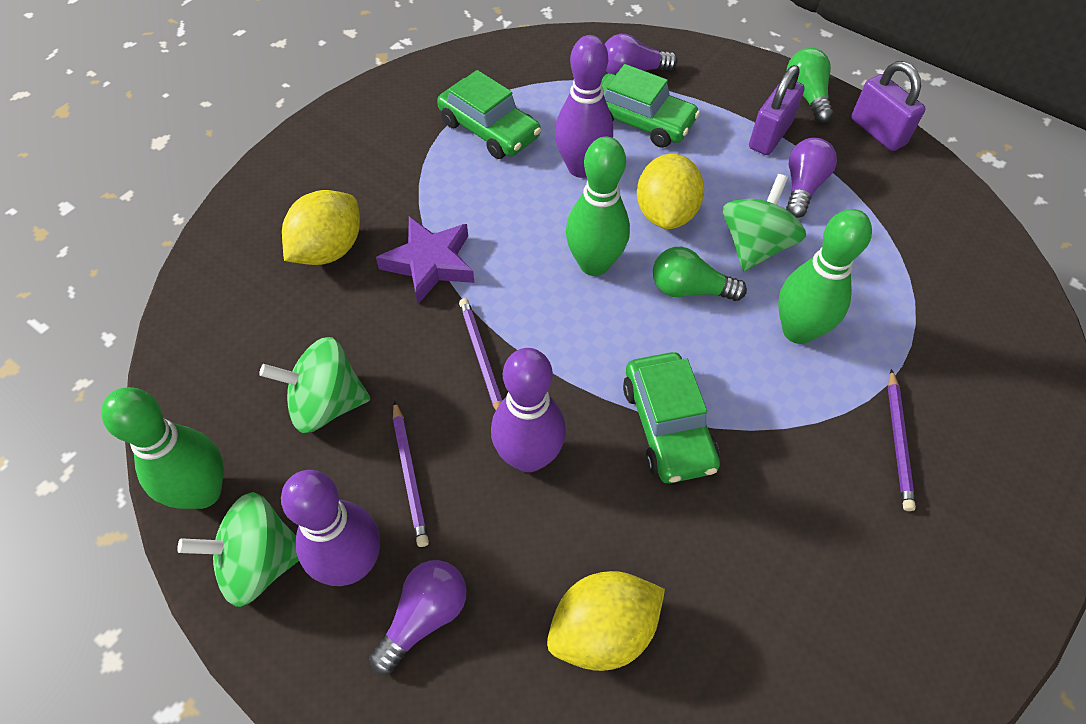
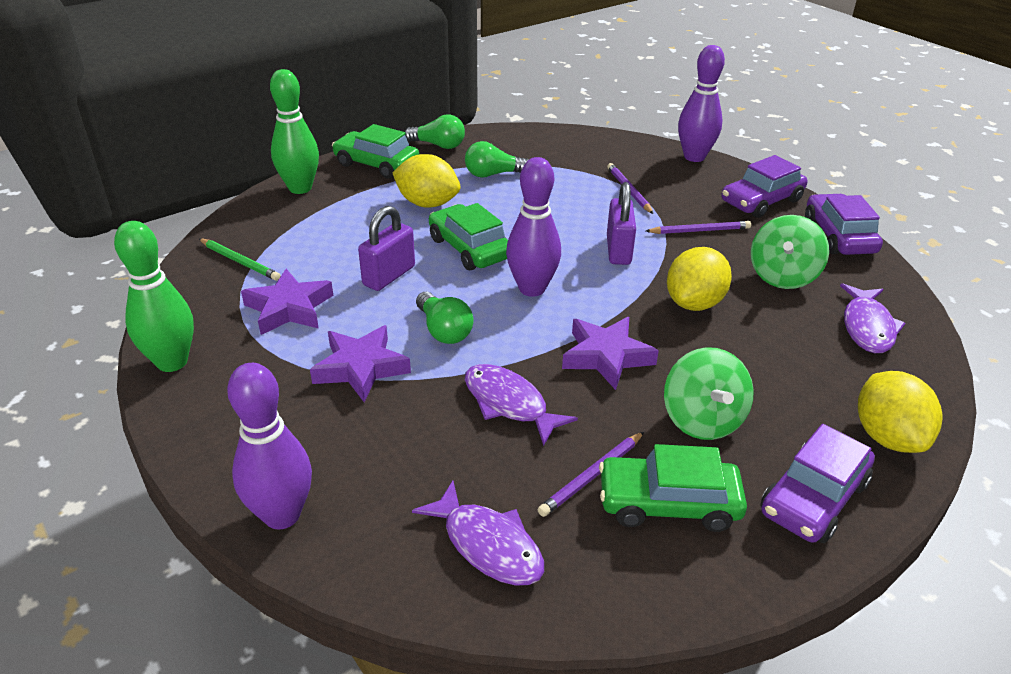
green bowling pin: 3 -> 2
green light bulb: 2 -> 3
green pencil: 0 -> 1
green spinning top: 3 -> 2
purple car: 0 -> 3
purple fish: 0 -> 3
purple light bulb: 3 -> 0
purple star: 1 -> 3

